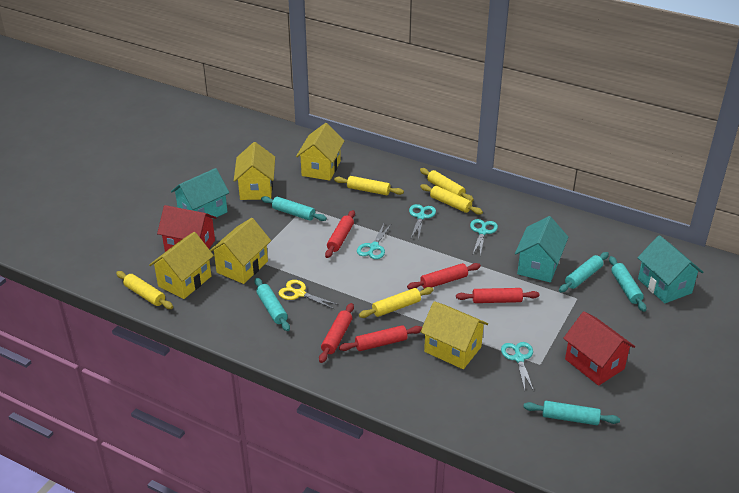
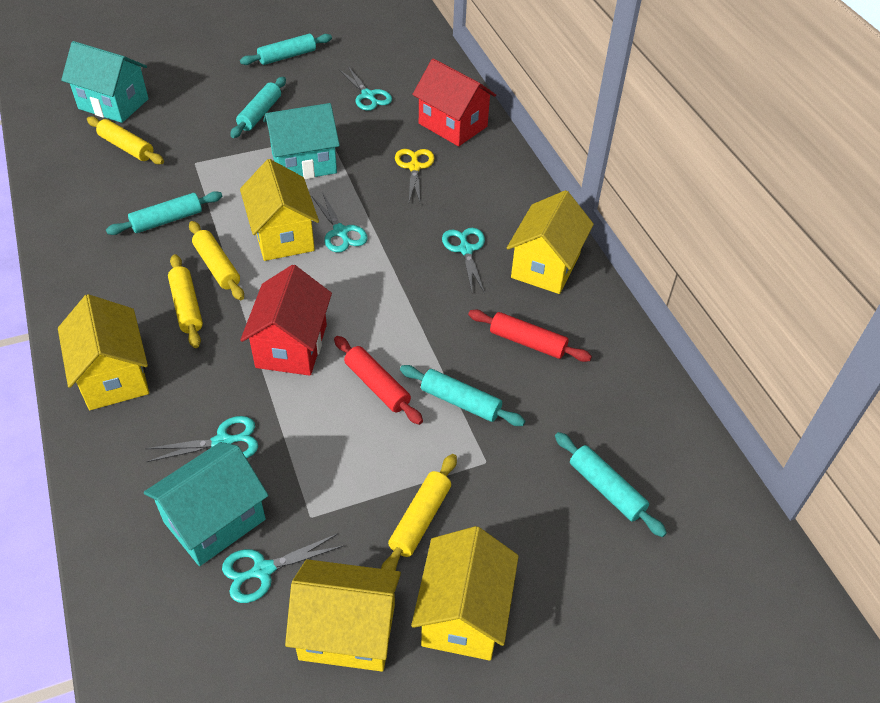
red rolling pin: 5 -> 2
turquoise scissors: 4 -> 5
yellow rolling pin: 5 -> 4

